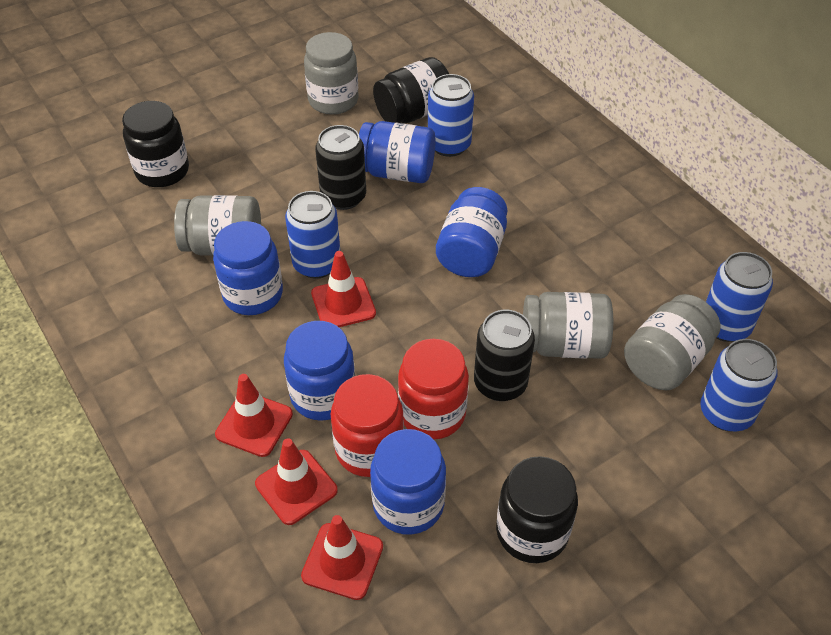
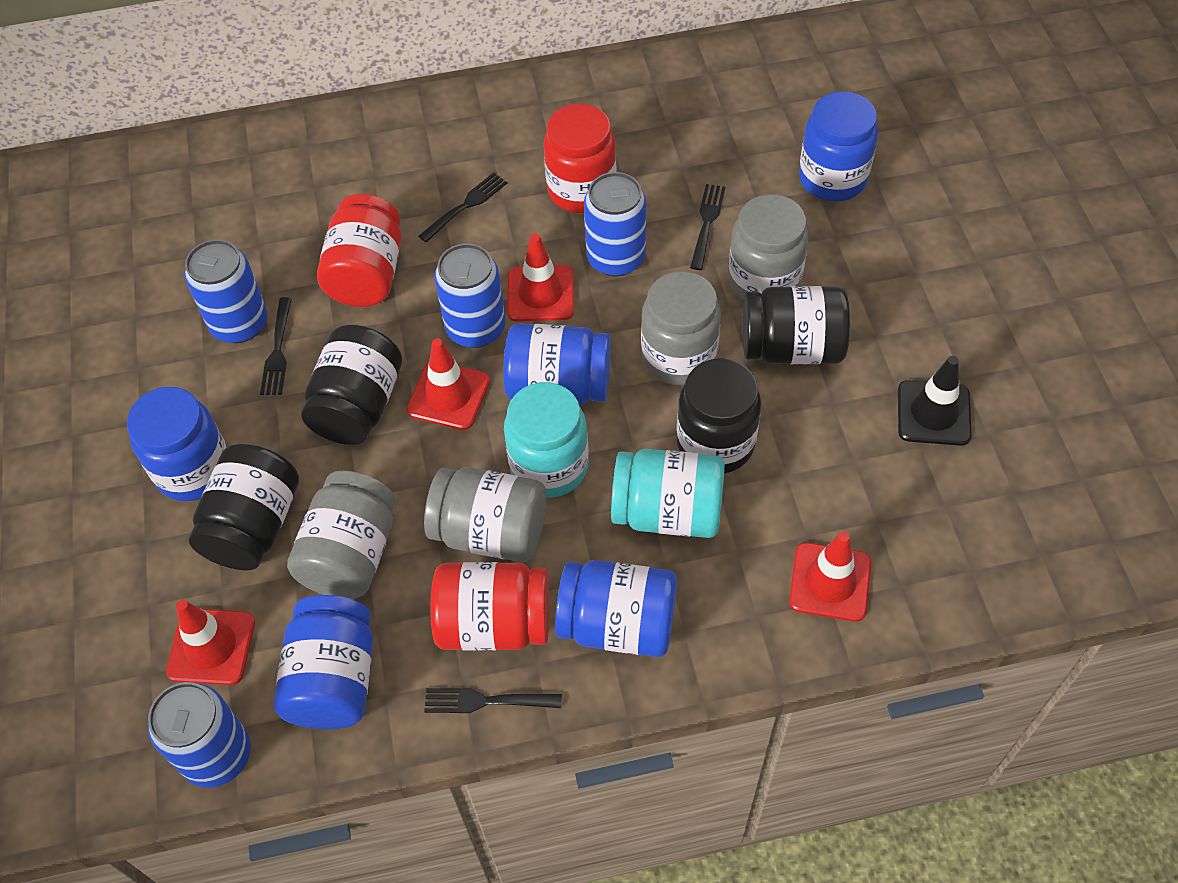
black can: 2 -> 0
black fork: 0 -> 4
black jar: 3 -> 4
black traffic cone: 0 -> 1
red jar: 2 -> 3
turquoise jar: 0 -> 2

